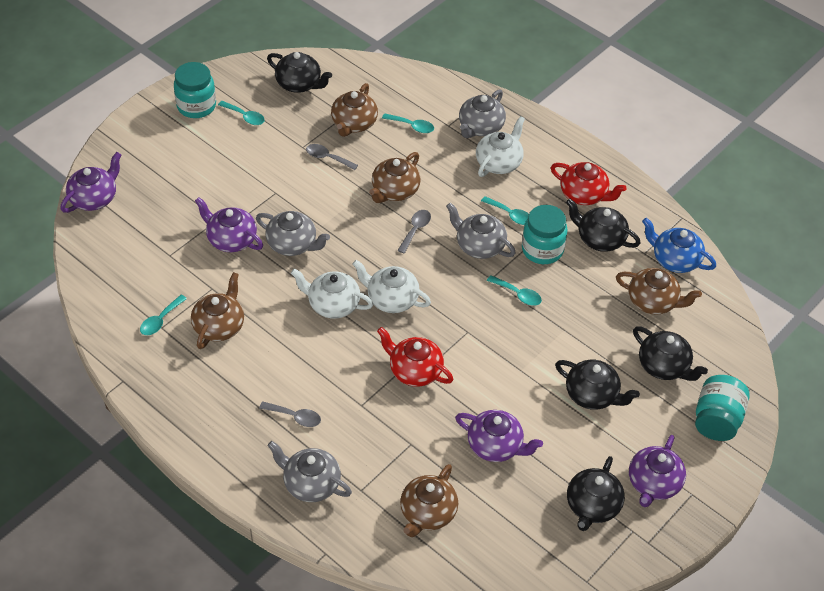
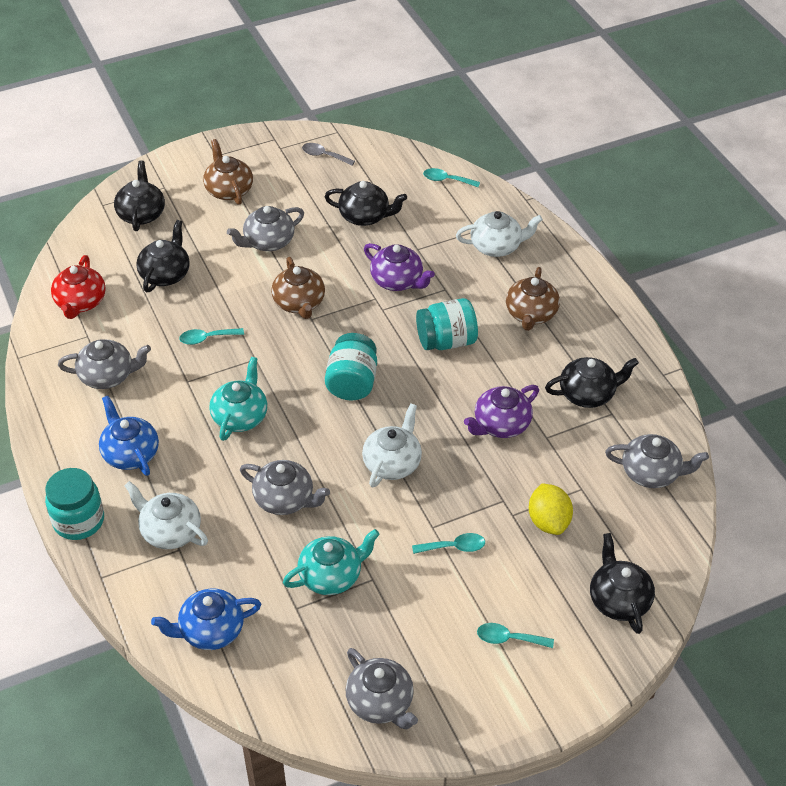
blue teapot: 1 -> 2
brown teapot: 5 -> 3
grey spoon: 3 -> 1
grey teapot: 4 -> 5
purple teapot: 4 -> 2
red teapot: 2 -> 1
turquoise spoon: 5 -> 4
turquoise teapot: 0 -> 2
yellow lemon: 0 -> 1

